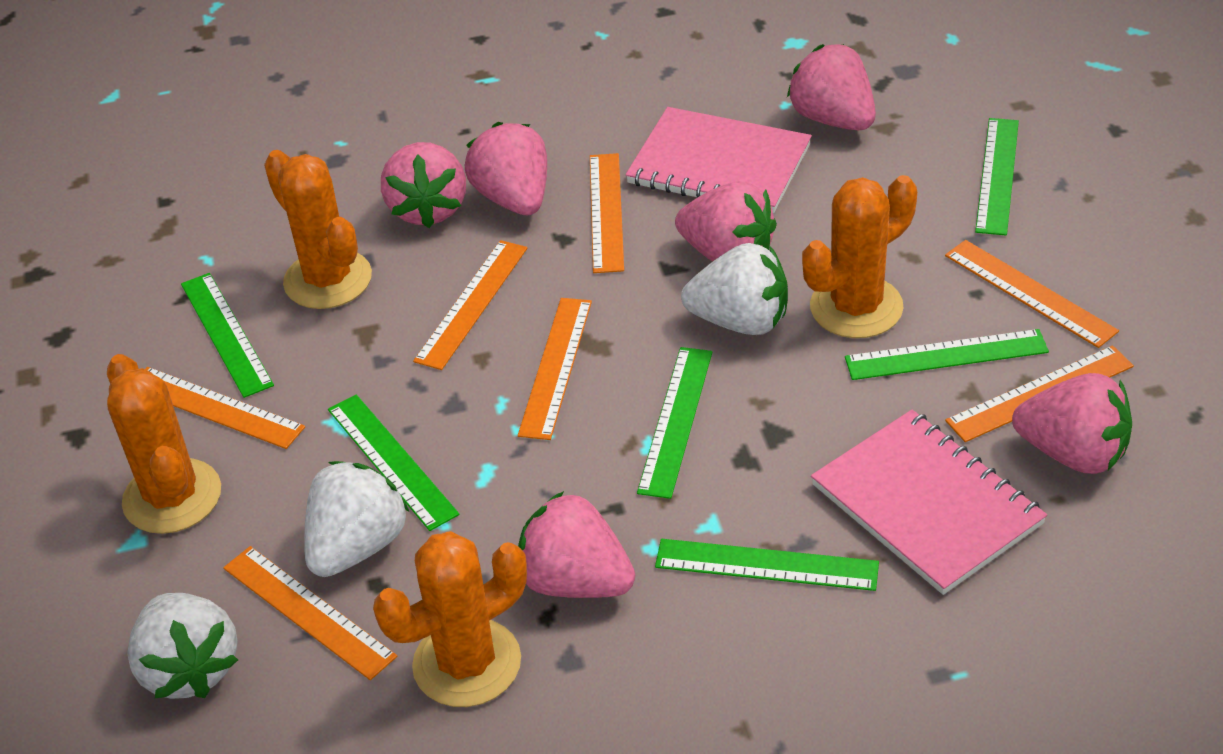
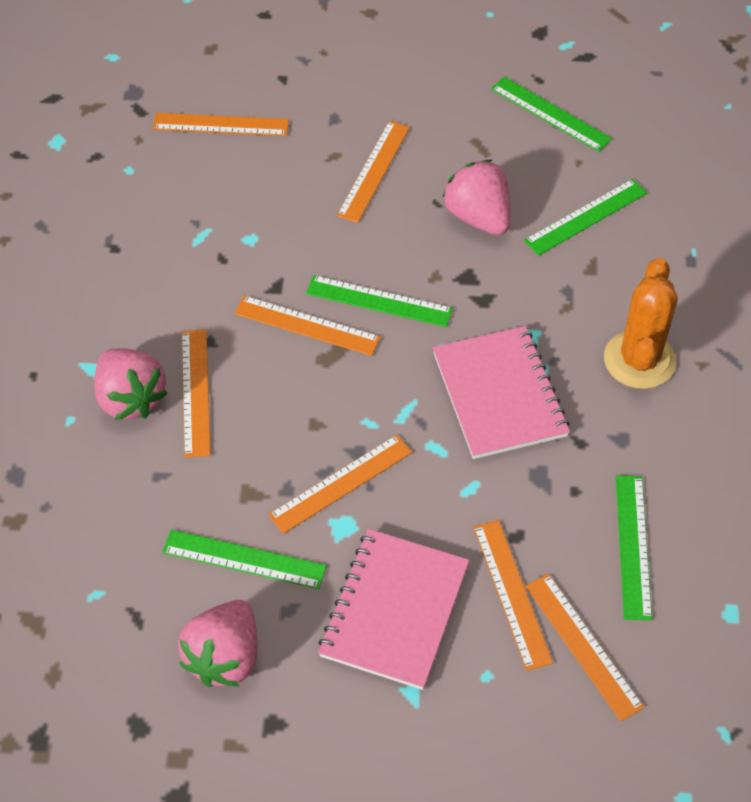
green ruler: 6 -> 5
orange cactus: 4 -> 1
pink strawberry: 6 -> 3
white strawberry: 3 -> 0

